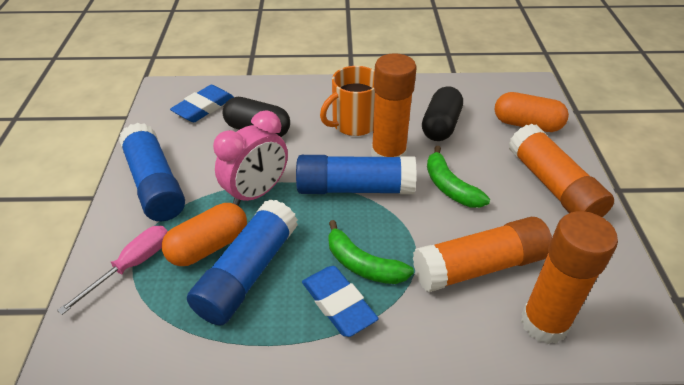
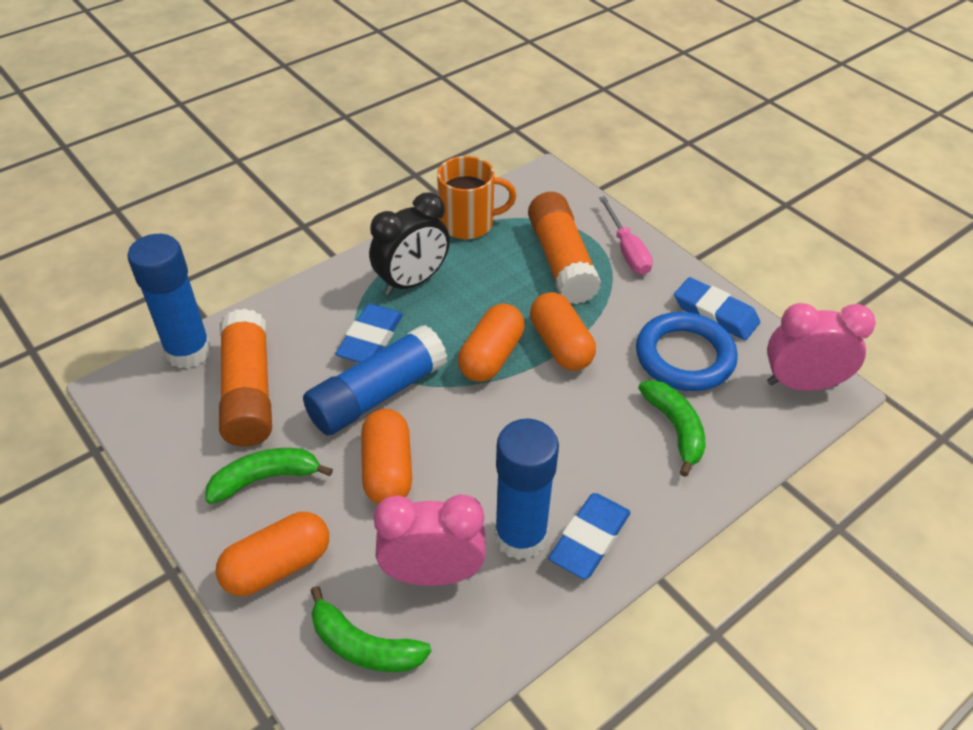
black capsule: 2 -> 0
black clock: 0 -> 1
blue eraser: 2 -> 3
blue ring: 0 -> 1
green banana: 2 -> 3
orange capsule: 2 -> 4
orange glue stick: 4 -> 2
pink clock: 1 -> 2

